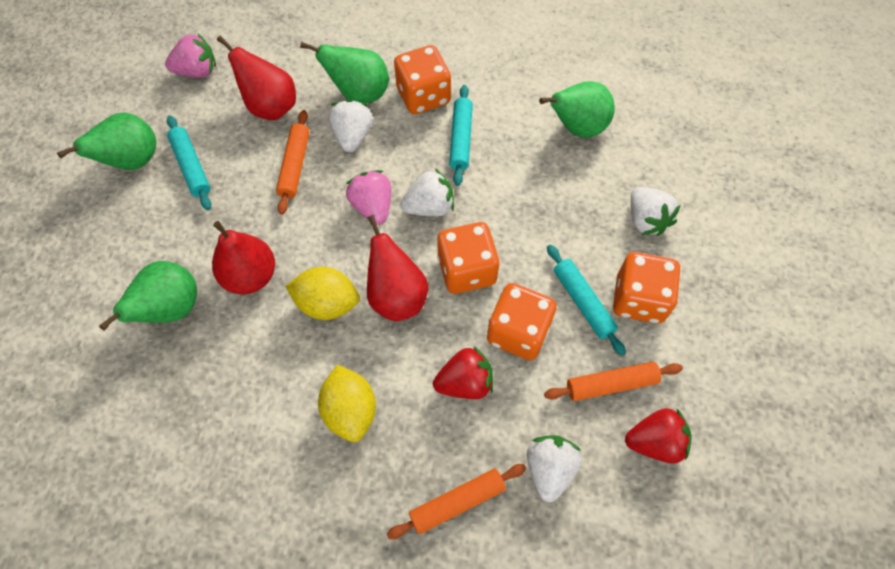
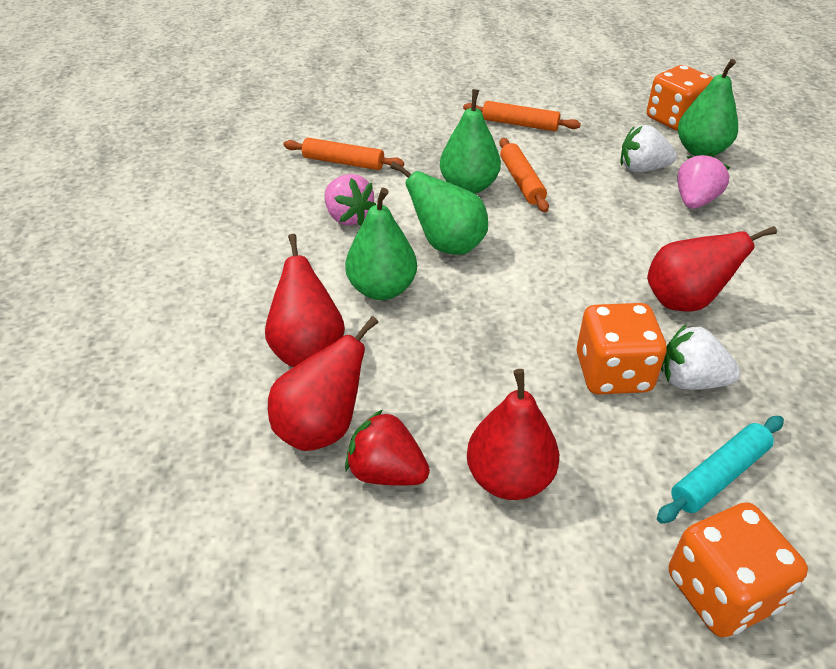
orange dice: 4 -> 3
red pear: 3 -> 4
red strawberry: 2 -> 1
turquoise rolling pin: 3 -> 1
white strawberry: 4 -> 2
yellow lemon: 2 -> 0

